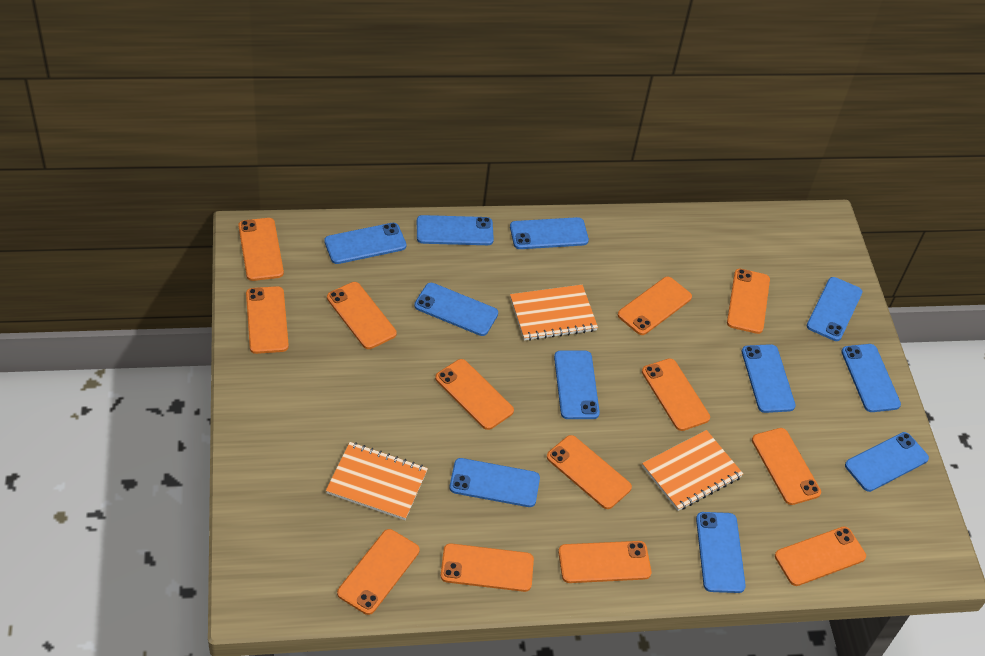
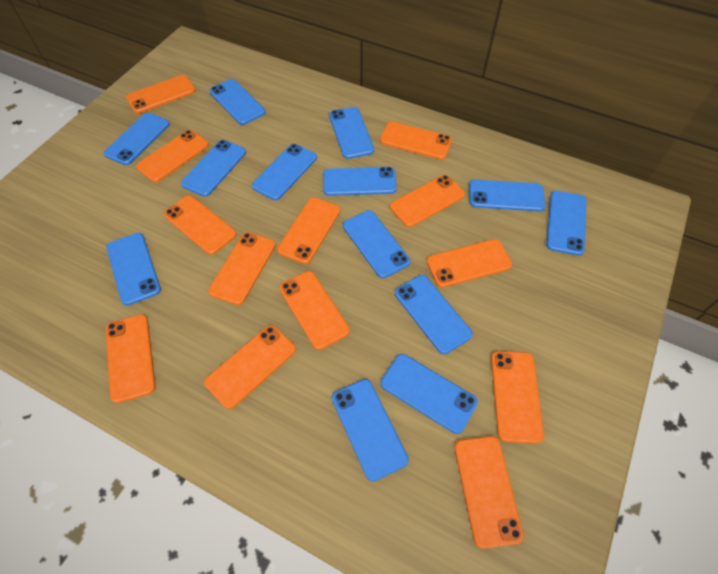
blue phone: 11 -> 13
orange notebook: 3 -> 0

